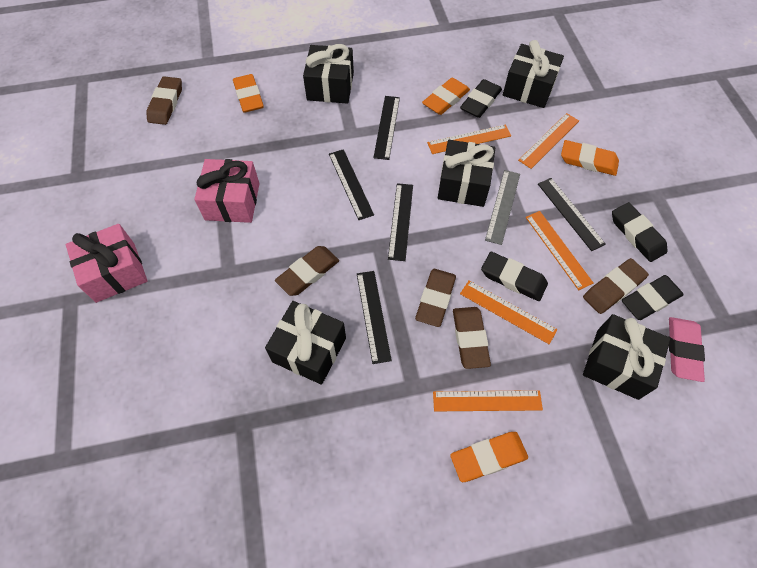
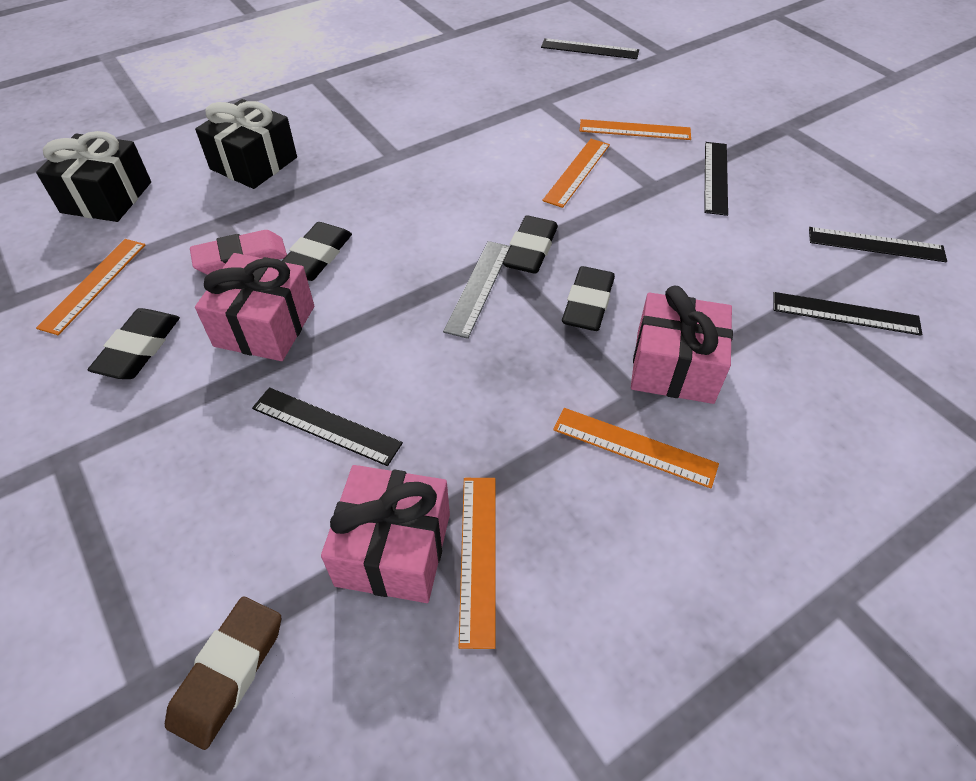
black gift: 5 -> 2
brown eraser: 5 -> 1
orange eraser: 4 -> 0
pink gift: 2 -> 3

